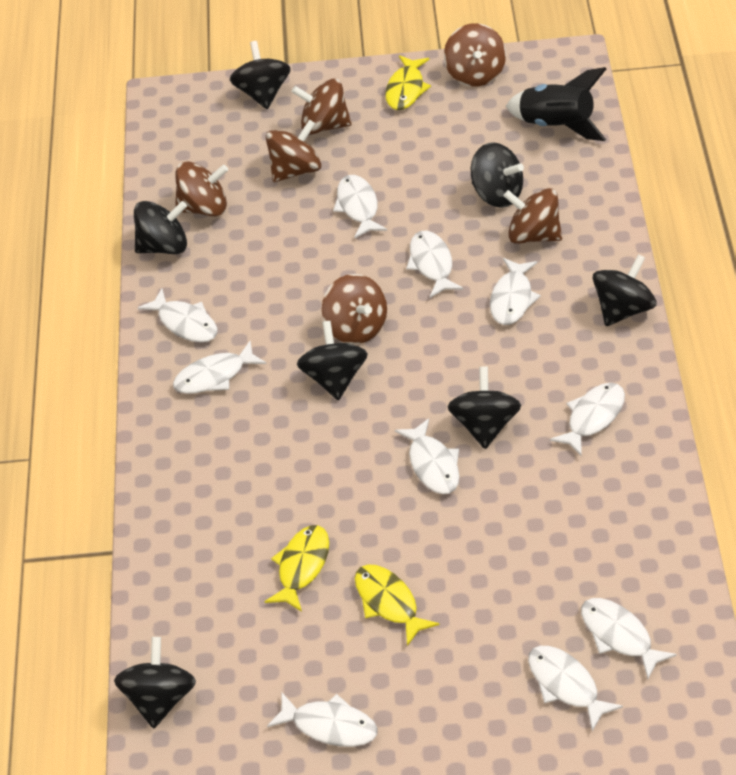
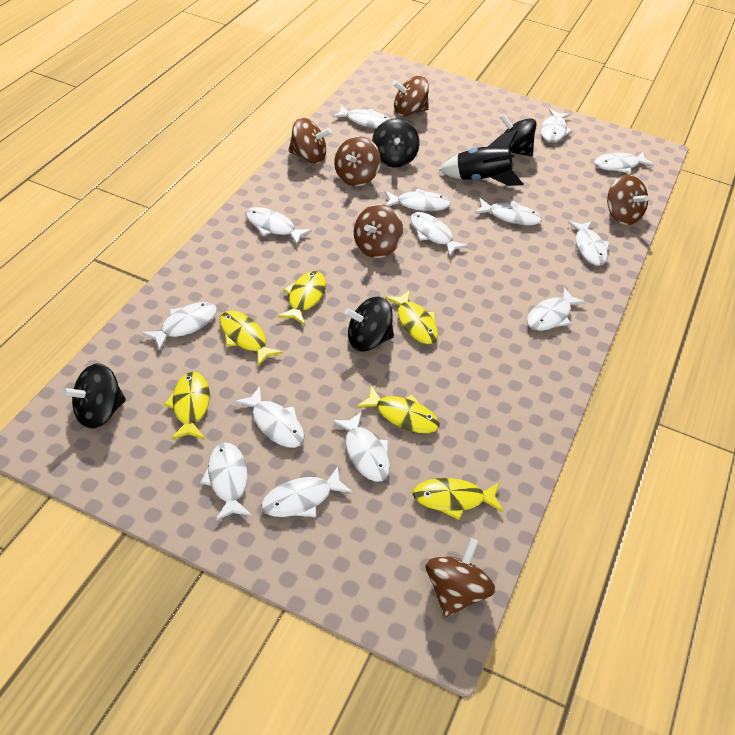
black spinning top: 7 -> 4
white fish: 10 -> 14
yellow fish: 3 -> 6

